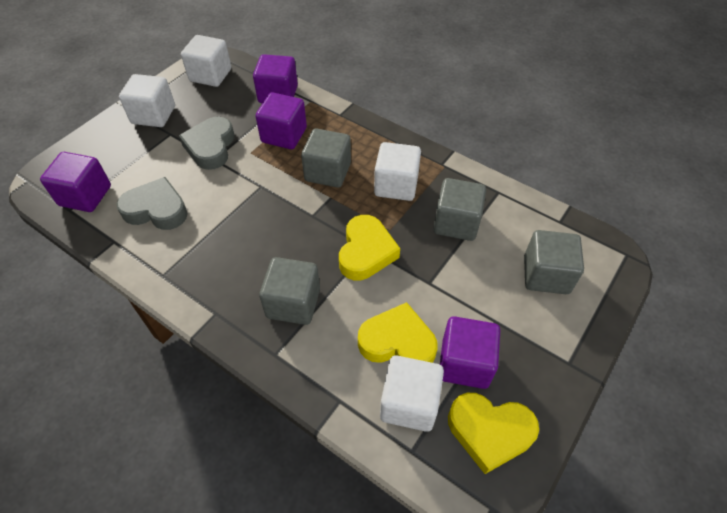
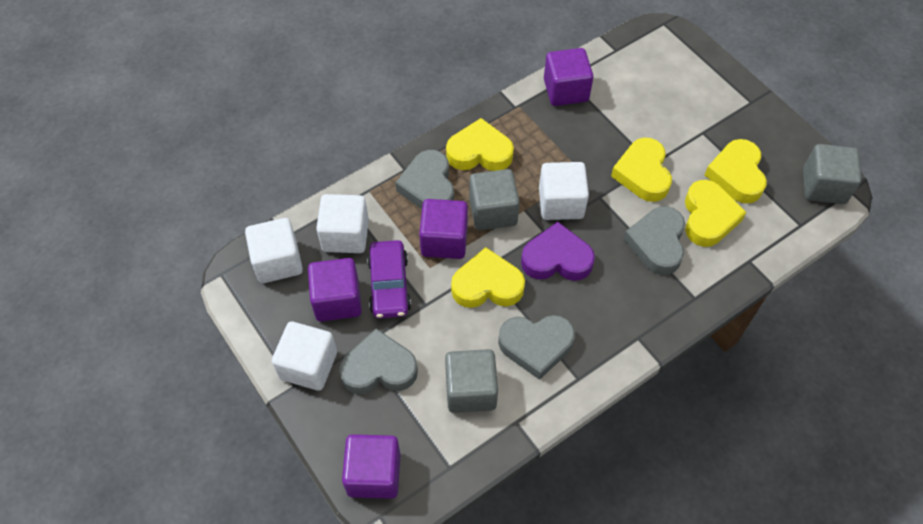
grey cube: 4 -> 3
grey heart: 2 -> 4
purple car: 0 -> 1
purple heart: 0 -> 1
yellow heart: 3 -> 5

